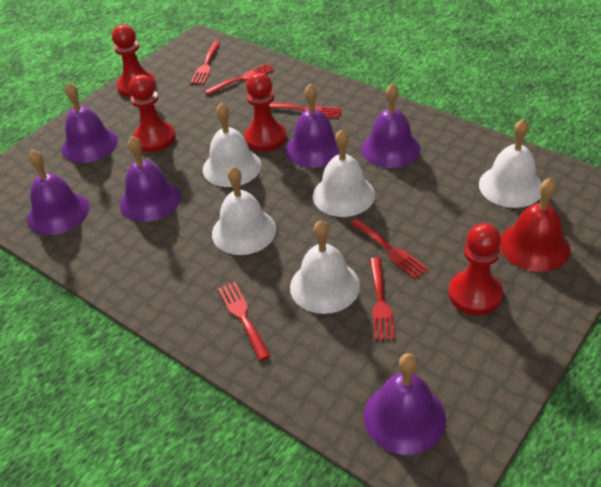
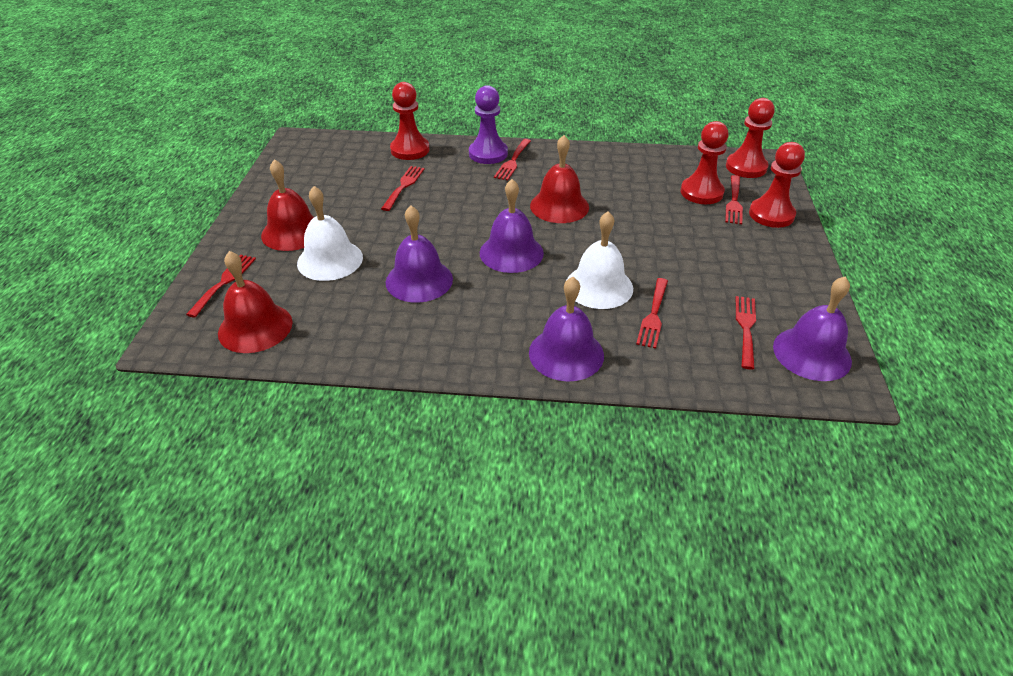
purple bell: 6 -> 4
purple pawn: 0 -> 1
red bell: 1 -> 3
white bell: 5 -> 2

